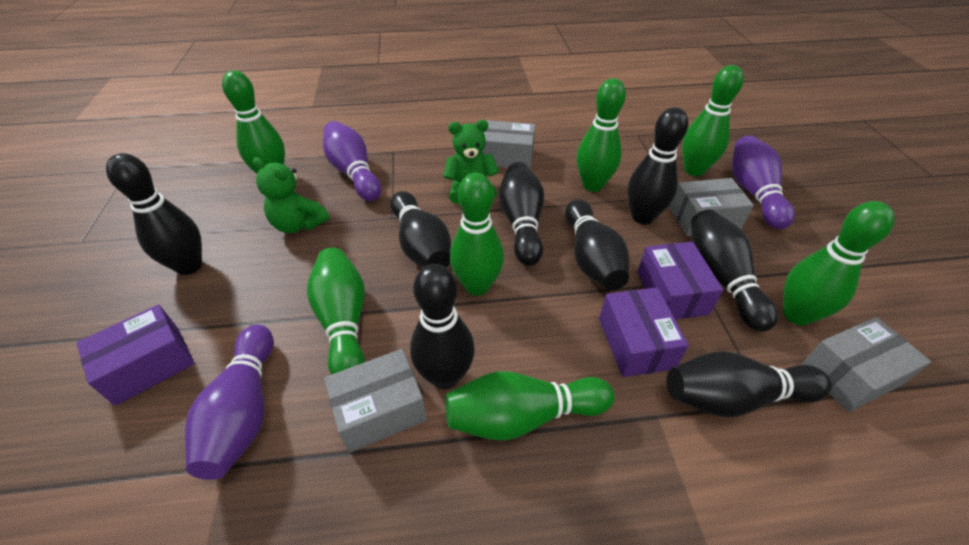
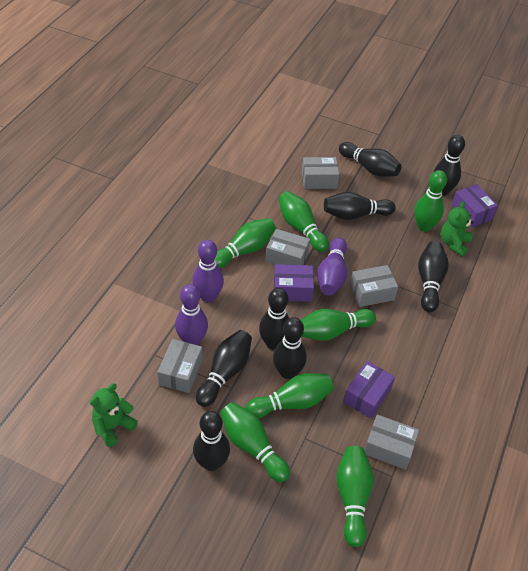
grey box: 4 -> 5

